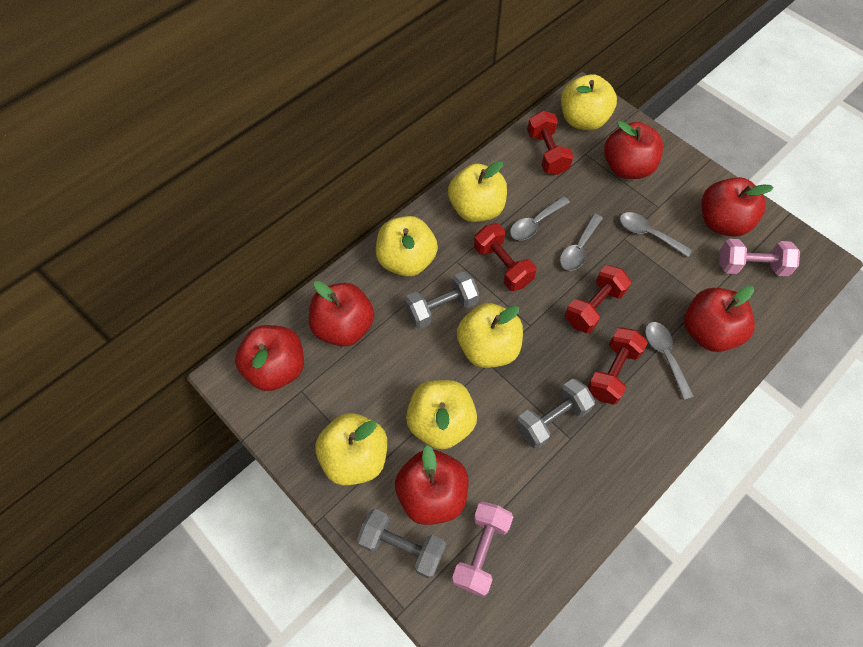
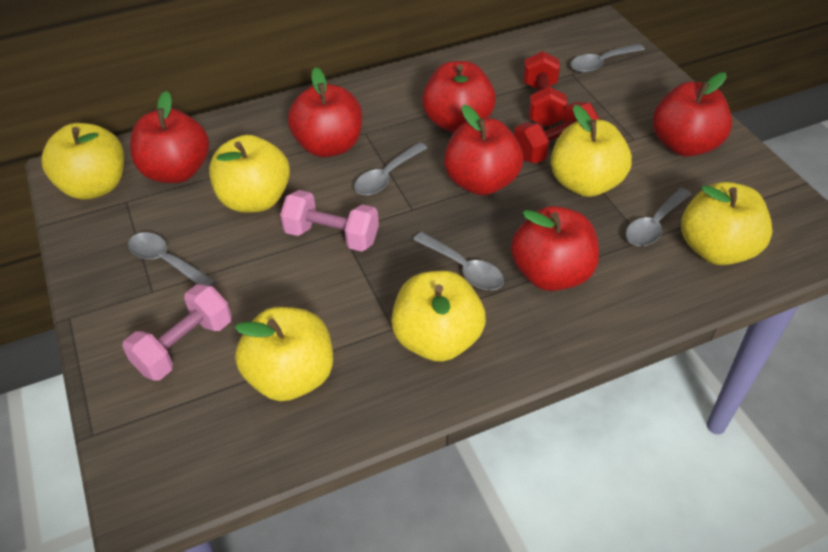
grey dumbbell: 3 -> 0
grey spoon: 4 -> 5
red dumbbell: 4 -> 2

